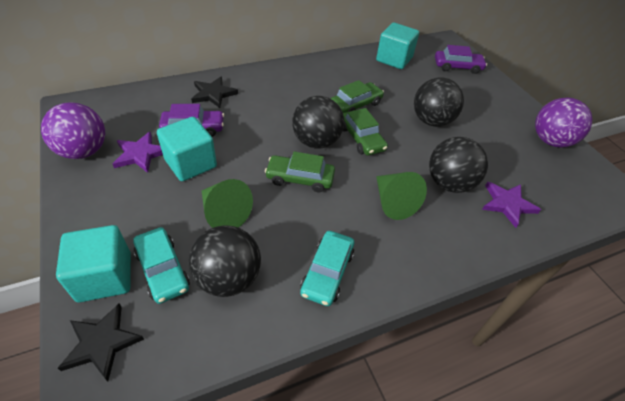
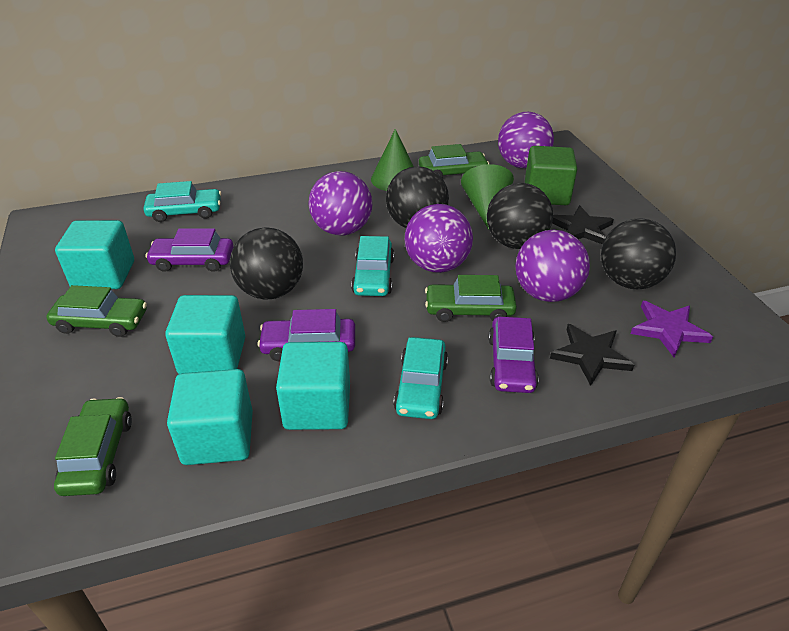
green car: 3 -> 4
green cube: 0 -> 1
purple ball: 2 -> 4
purple car: 2 -> 3
purple star: 2 -> 1
turquoise car: 2 -> 3
turquoise cube: 3 -> 4

